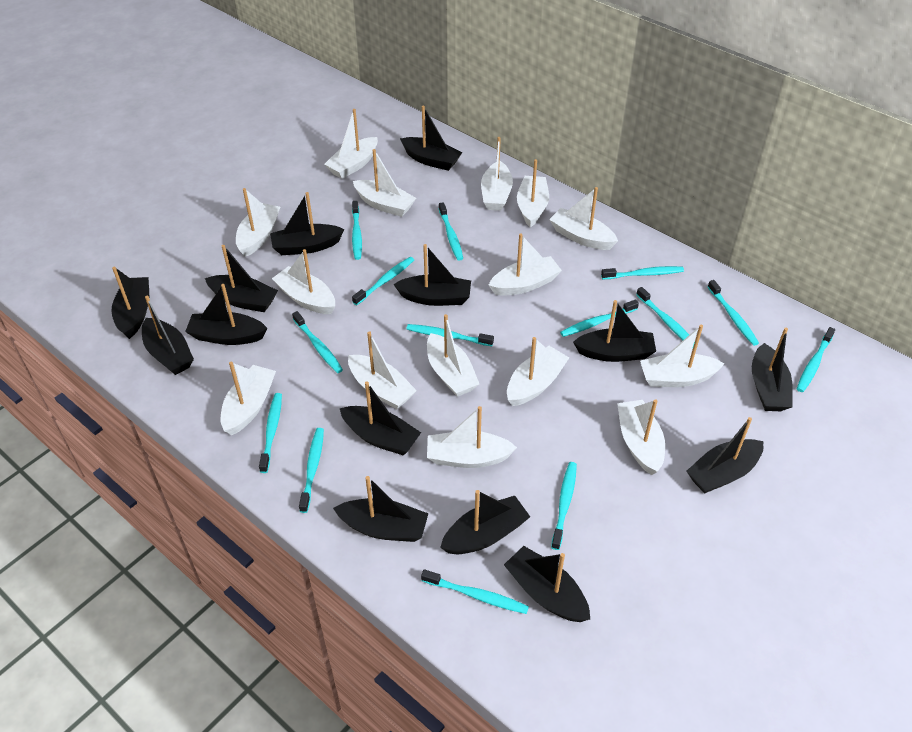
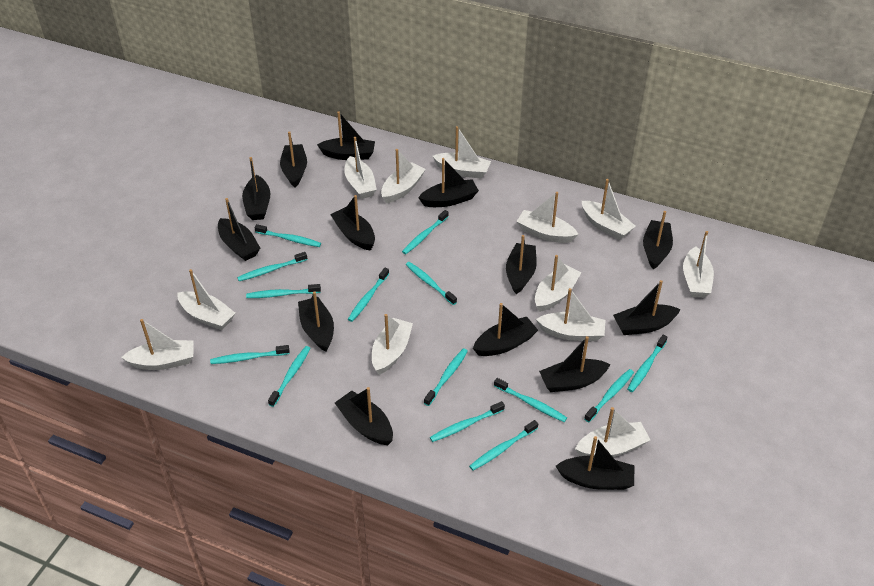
white boat: 15 -> 12

